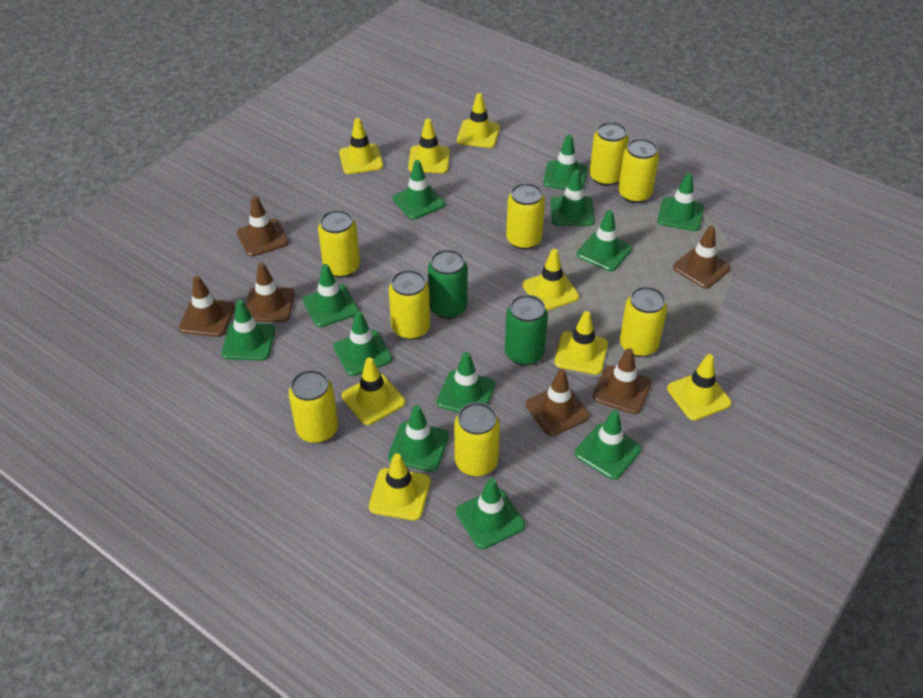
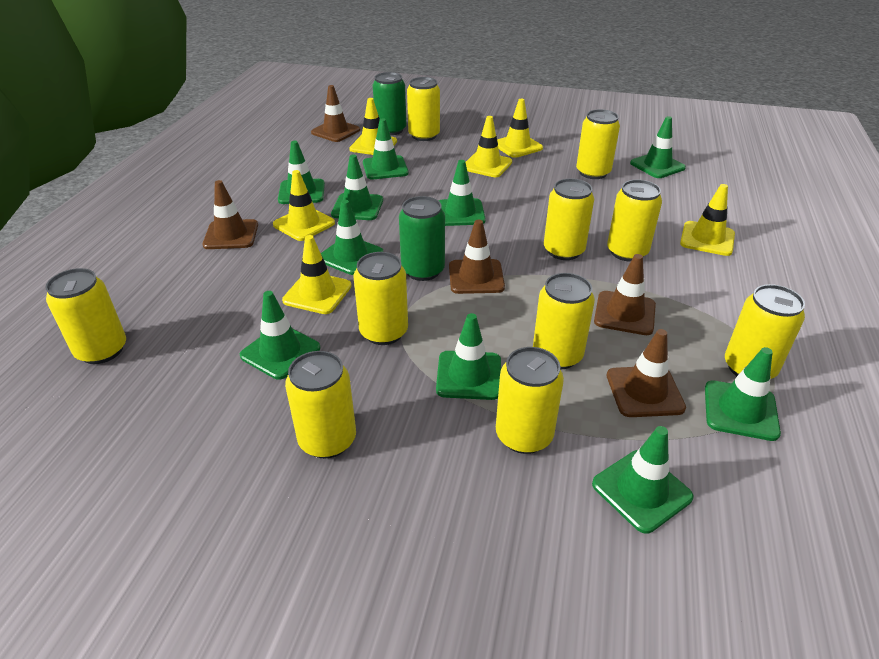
brown traffic cone: 6 -> 5
green traffic cone: 12 -> 10
yellow can: 8 -> 10
yellow traffic cone: 8 -> 6

